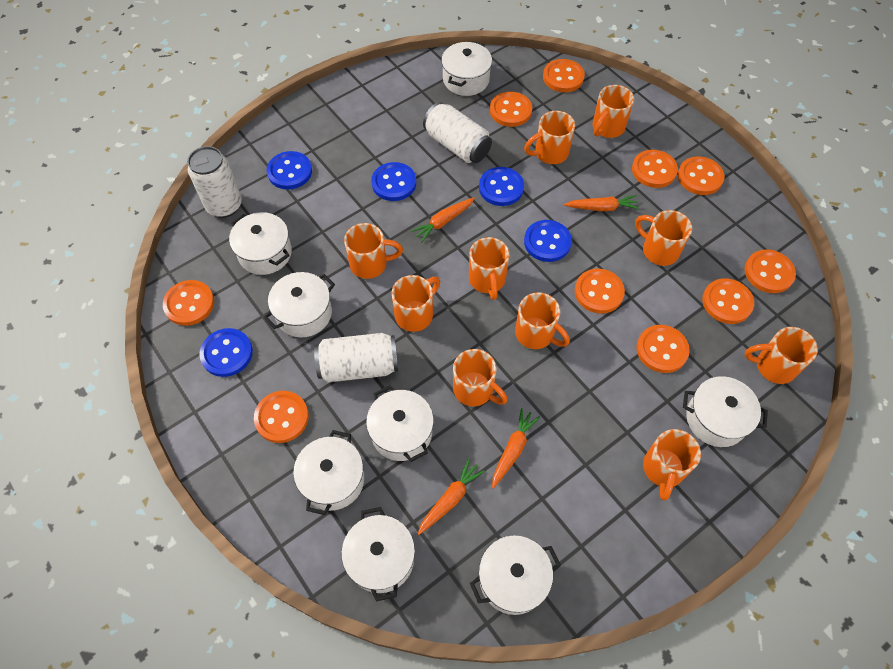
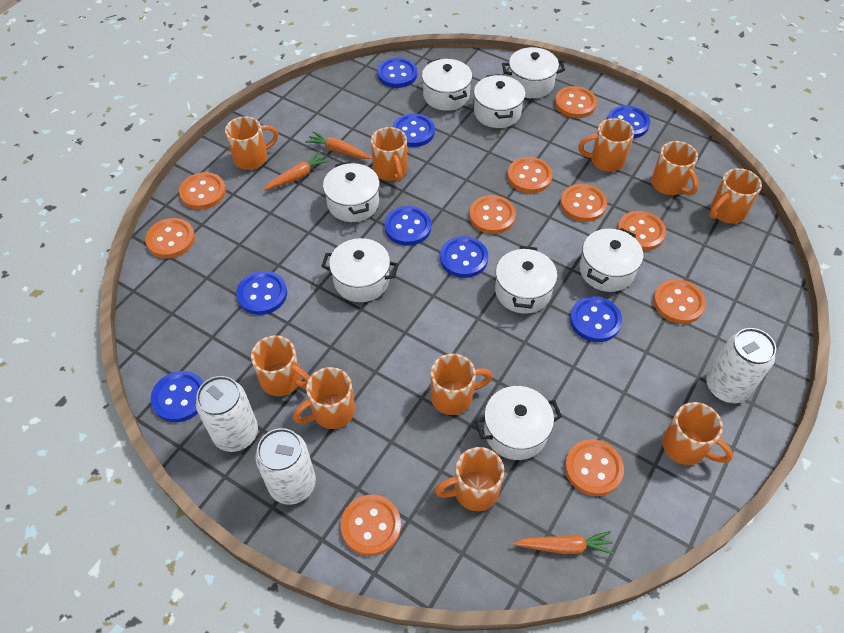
blue button: 5 -> 8
orange carrot: 4 -> 3

